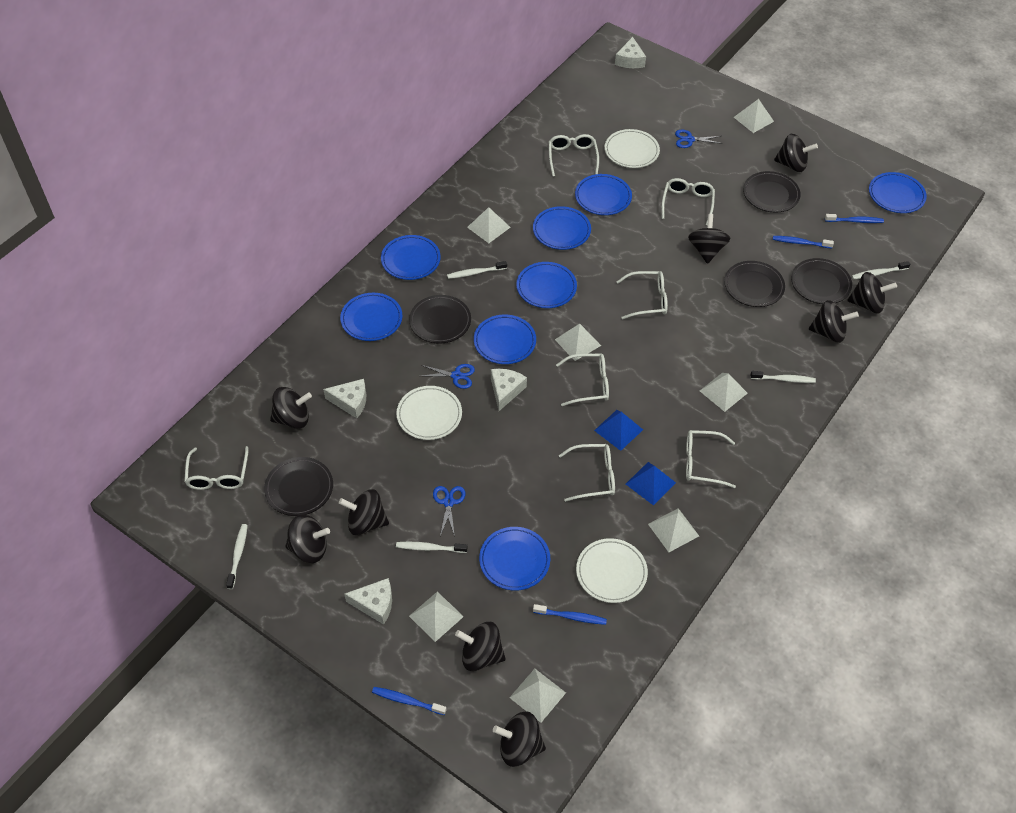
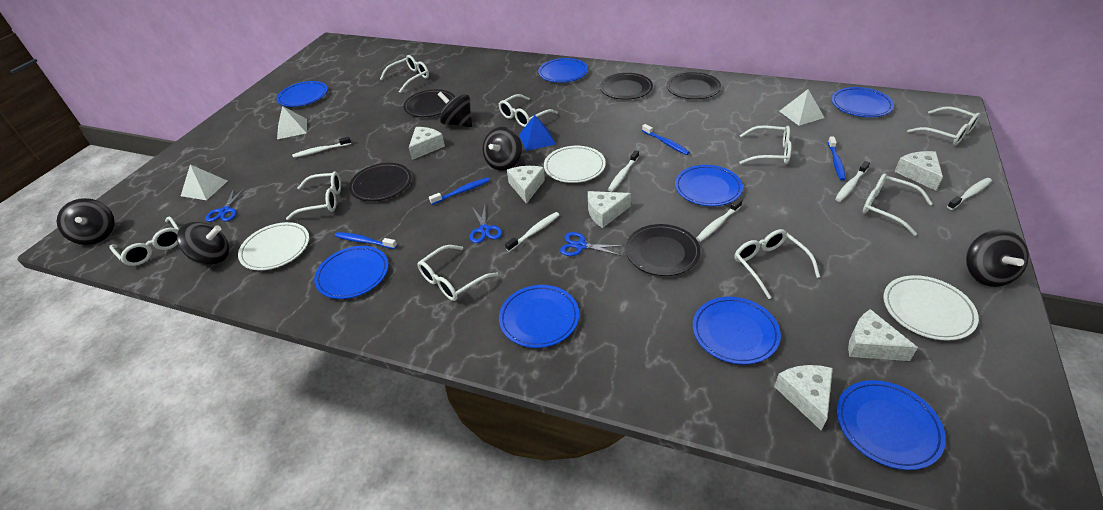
black spinning top: 9 -> 5
blue pyramid: 2 -> 1
white cheese: 4 -> 6
white glasses: 7 -> 9
white pyramid: 7 -> 3
white toothbrush: 5 -> 6

